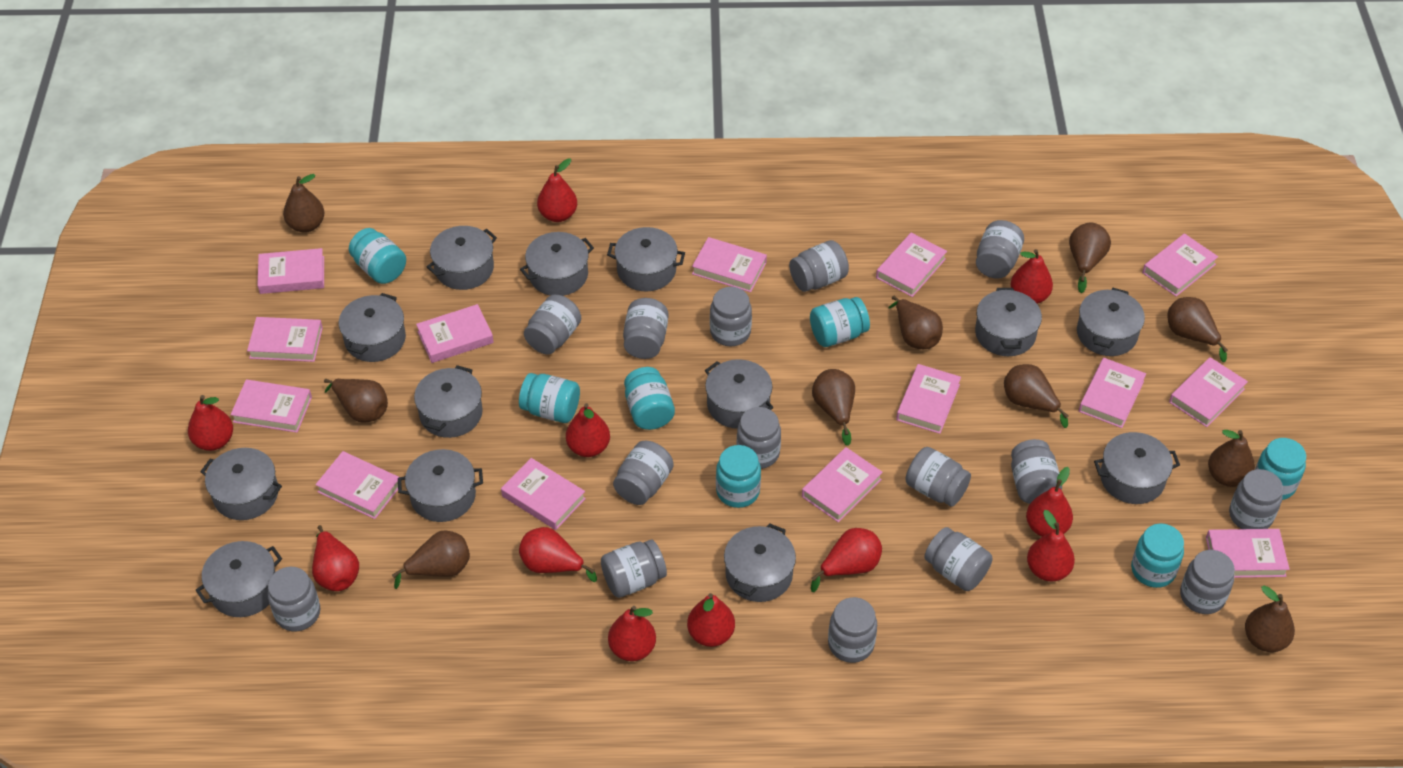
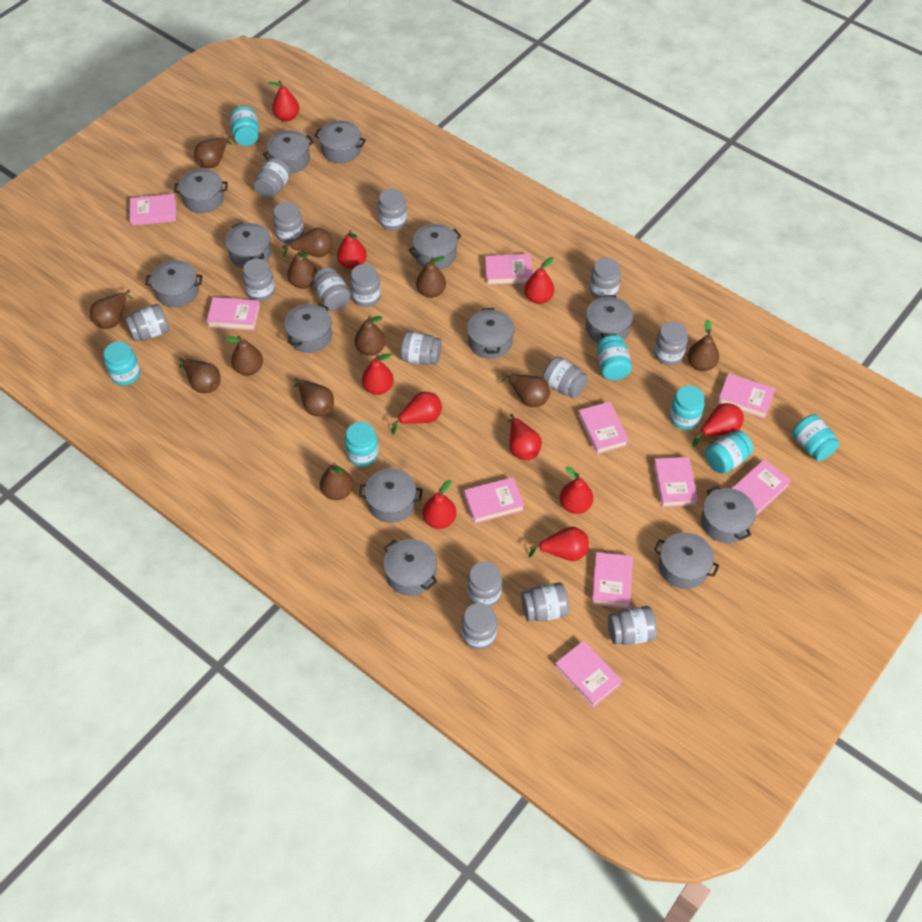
brown pear: 10 -> 12
pink book: 14 -> 10
red pear: 11 -> 10

